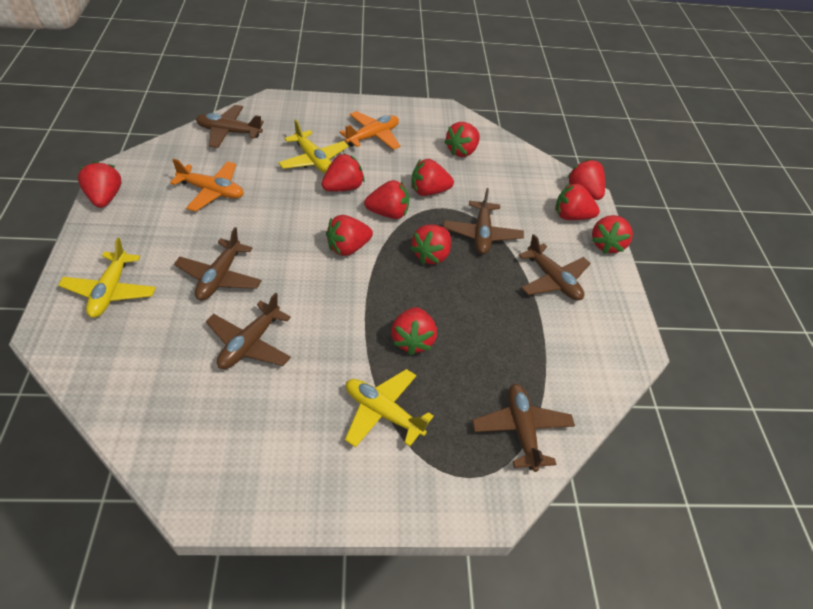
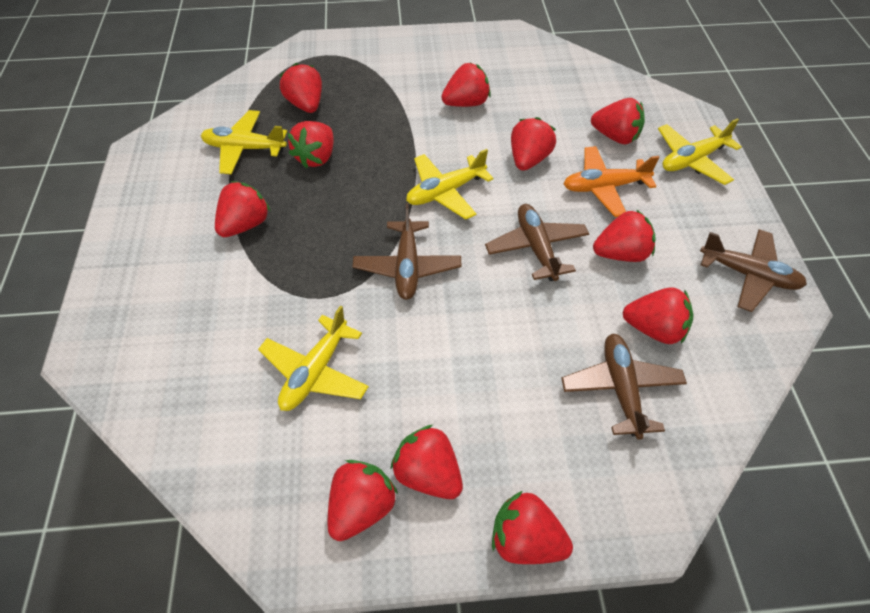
brown plane: 6 -> 4
orange plane: 2 -> 1
yellow plane: 3 -> 4

